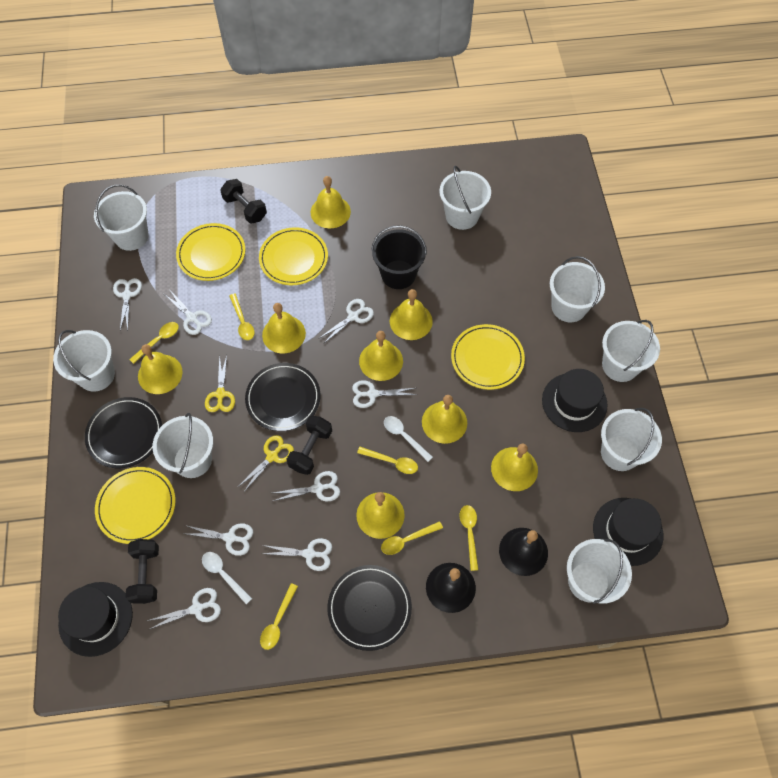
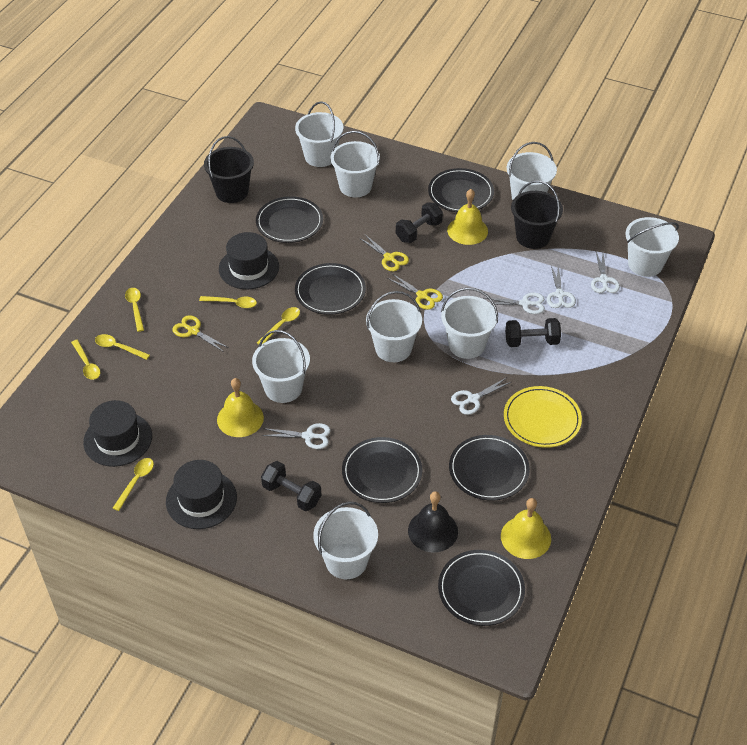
black bell: 2 -> 1
black bucket: 1 -> 2
black plate: 3 -> 6
white scissors: 8 -> 5
white spoon: 2 -> 0
yellow bell: 8 -> 3
yellow plate: 4 -> 1
yellow scissors: 2 -> 3

